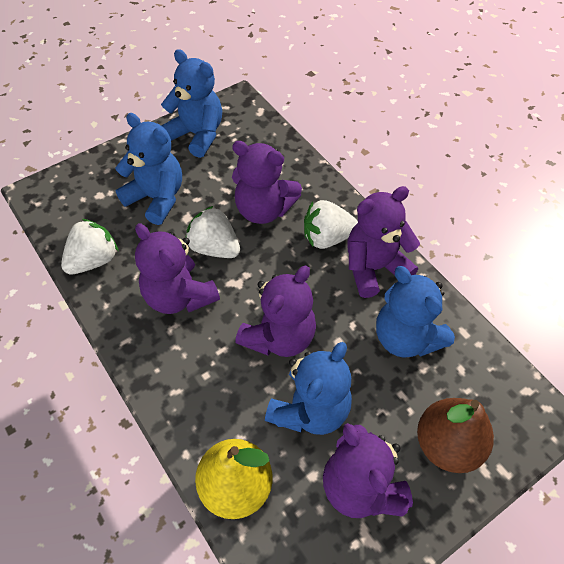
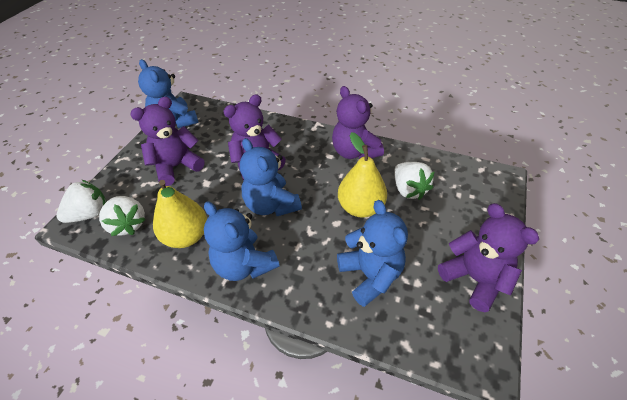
brown pear: 1 -> 0
purple teddy bear: 5 -> 4
yellow pear: 1 -> 2

